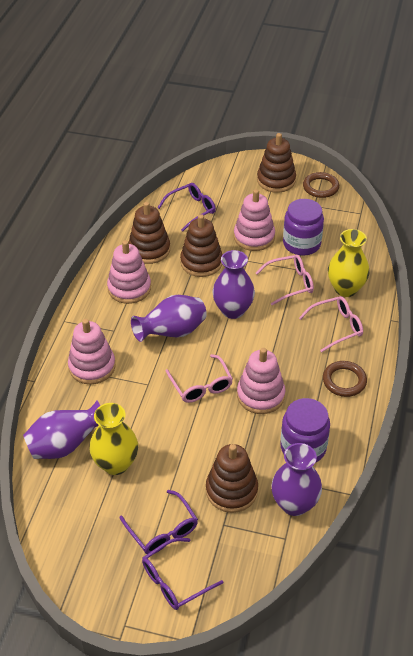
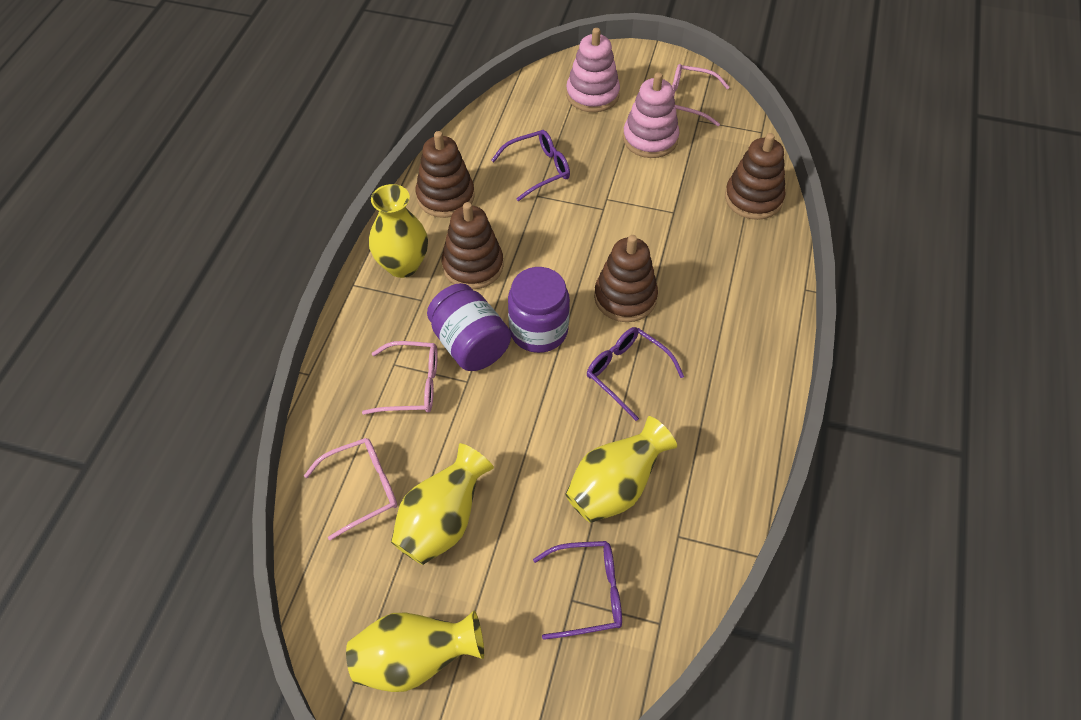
brown ring: 2 -> 0
pink stacking toy: 4 -> 2
purple vase: 4 -> 0
yellow vase: 2 -> 4

